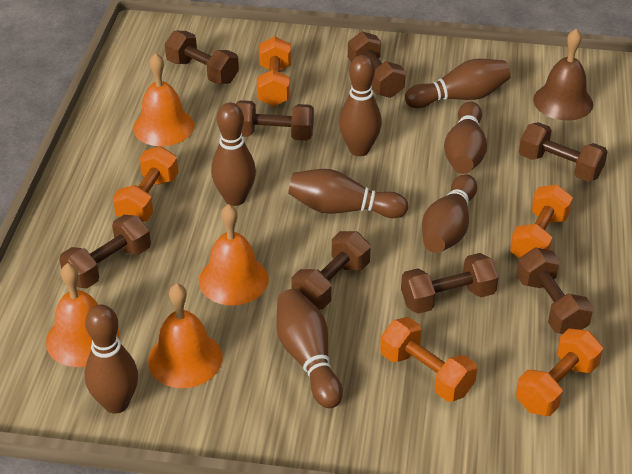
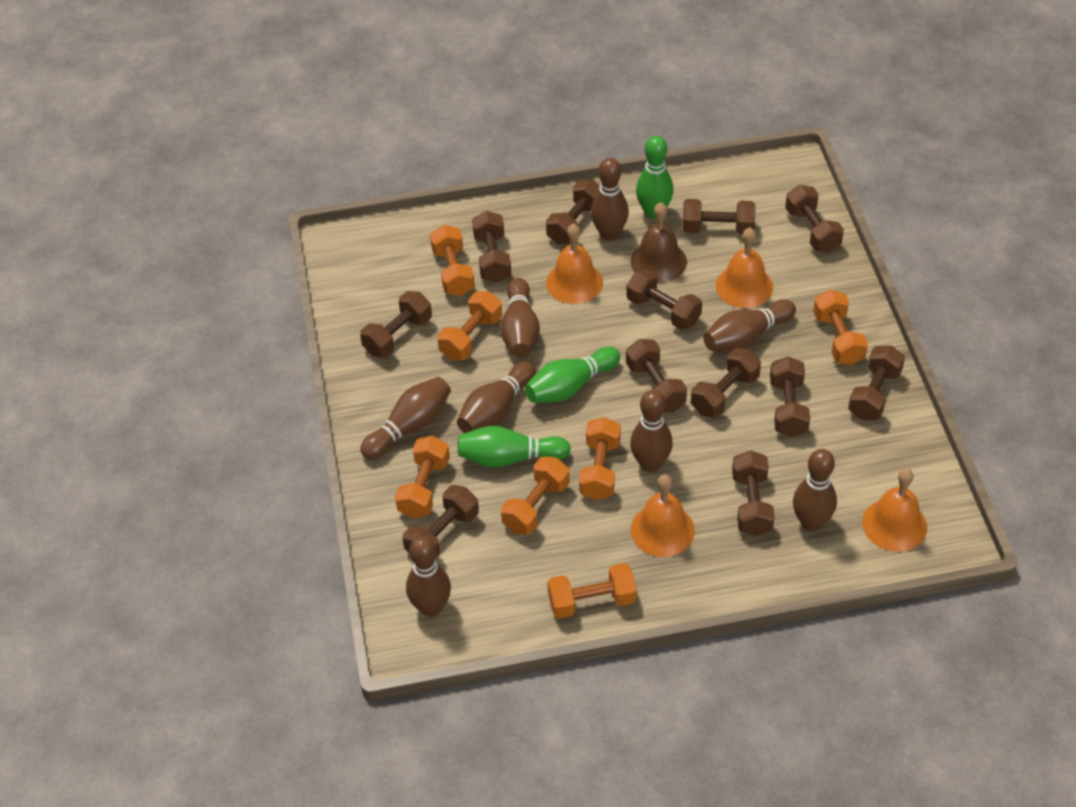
brown dumbbell: 8 -> 12
green bowling pin: 0 -> 3
orange dumbbell: 5 -> 7

